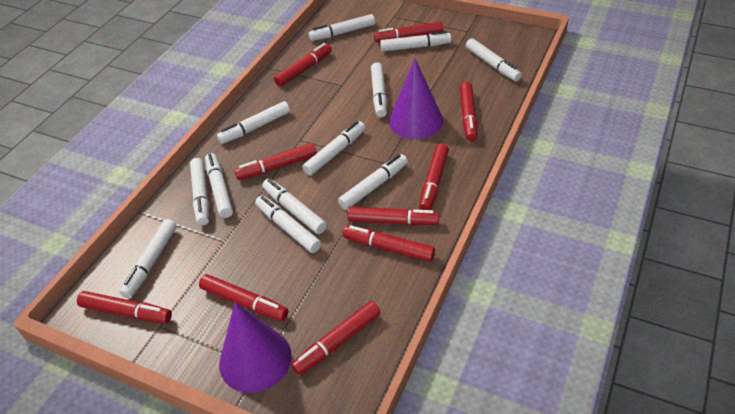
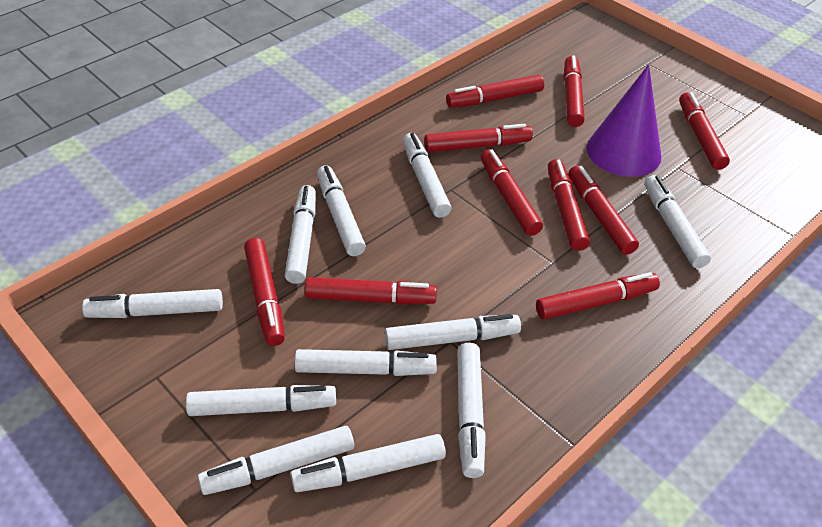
purple cone: 2 -> 1
white marker: 12 -> 11

